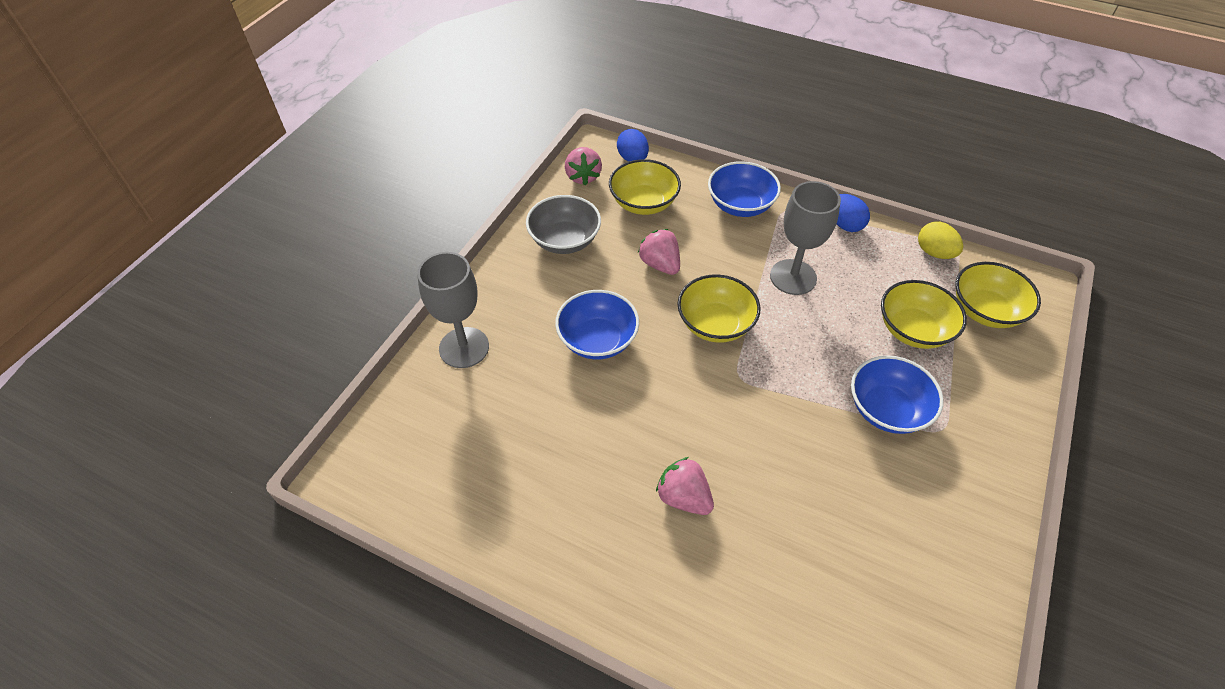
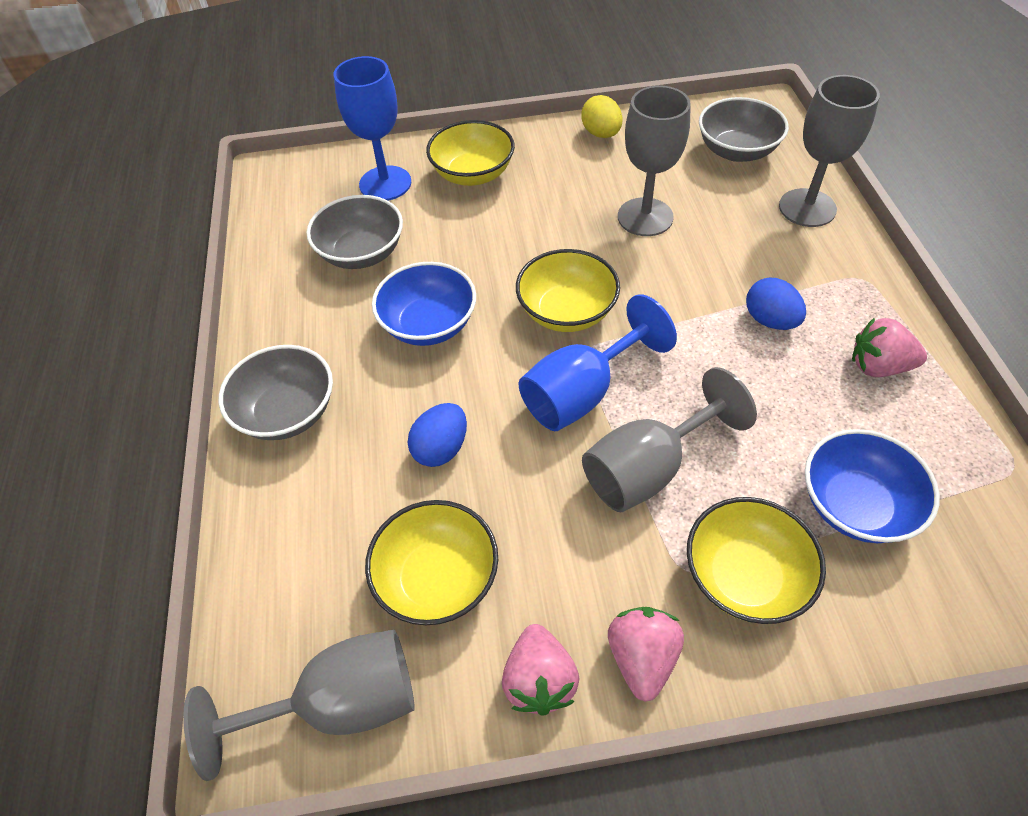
blue bowl: 3 -> 2
blue goblet: 0 -> 2
grey bowl: 1 -> 3
grey goblet: 2 -> 4

